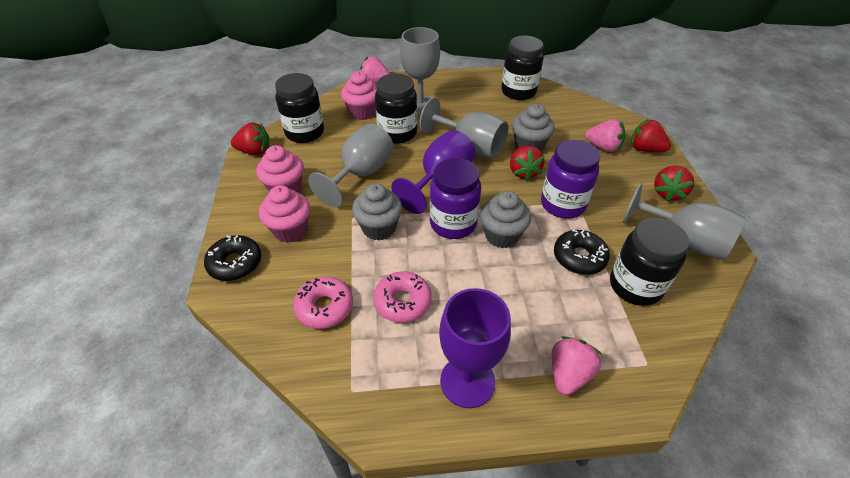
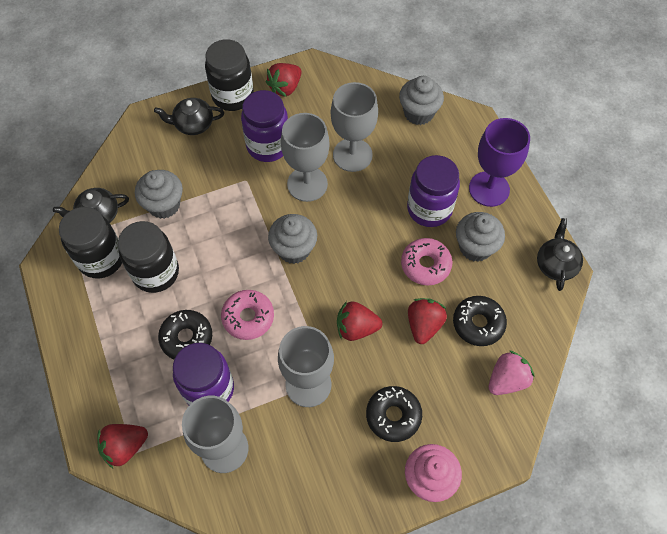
black donut: 2 -> 3
black jar: 4 -> 3
black teapot: 0 -> 3
grey cupcake: 3 -> 4
pink cupcake: 3 -> 1
pink strawberry: 3 -> 1
purple goblet: 2 -> 1
purple jar: 2 -> 3

